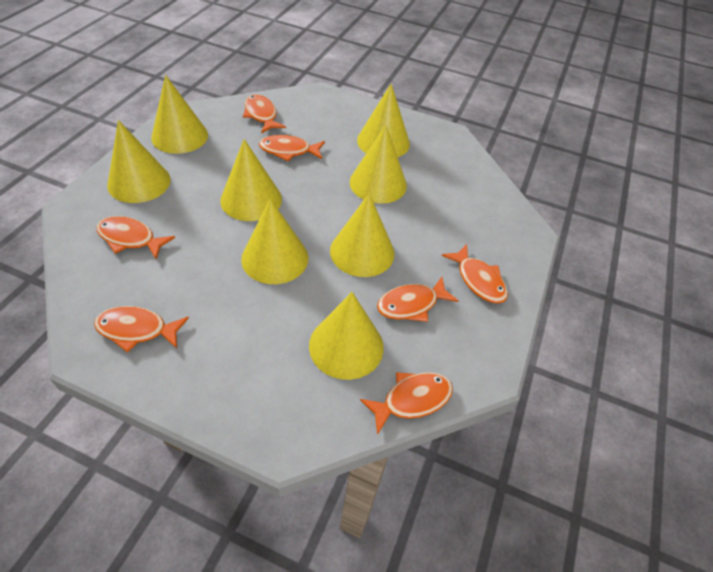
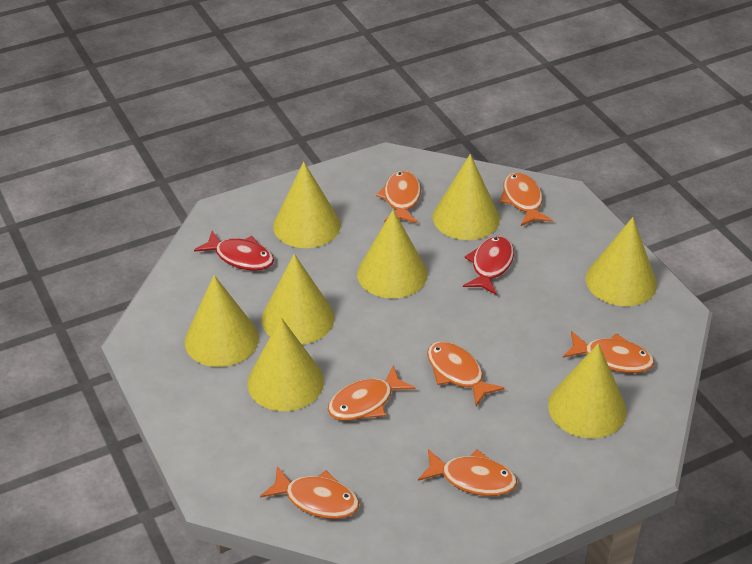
red fish: 0 -> 2

